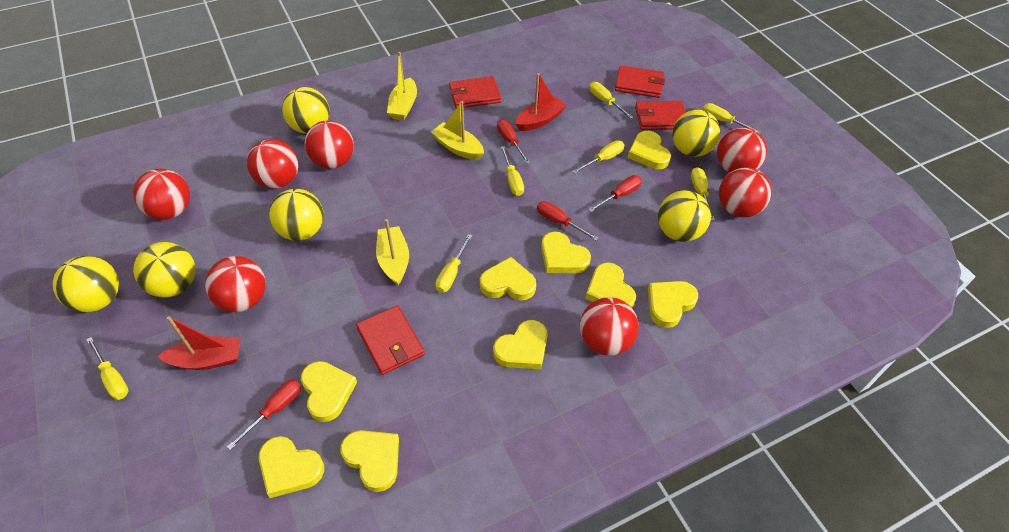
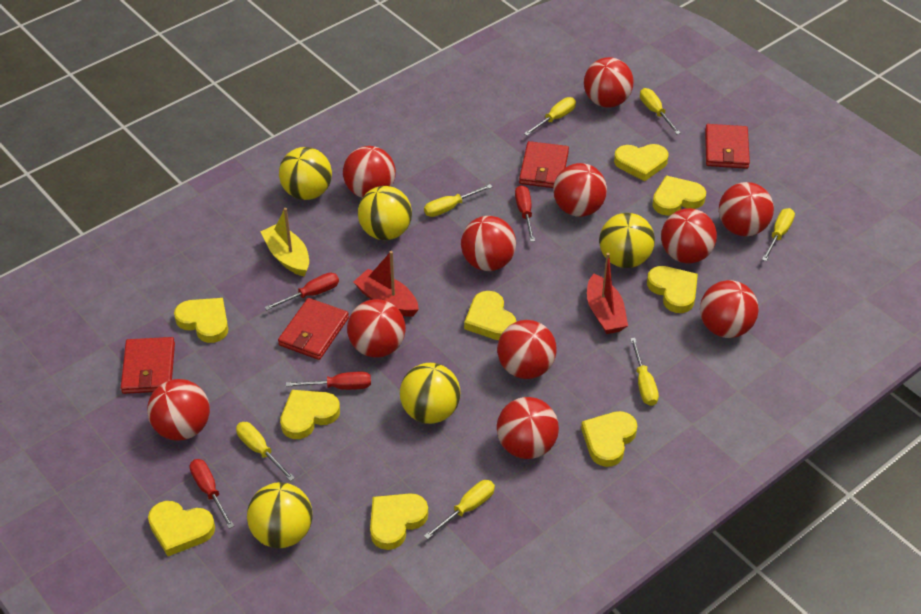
red ball: 7 -> 11
yellow ball: 6 -> 5
yellow boat: 3 -> 1

